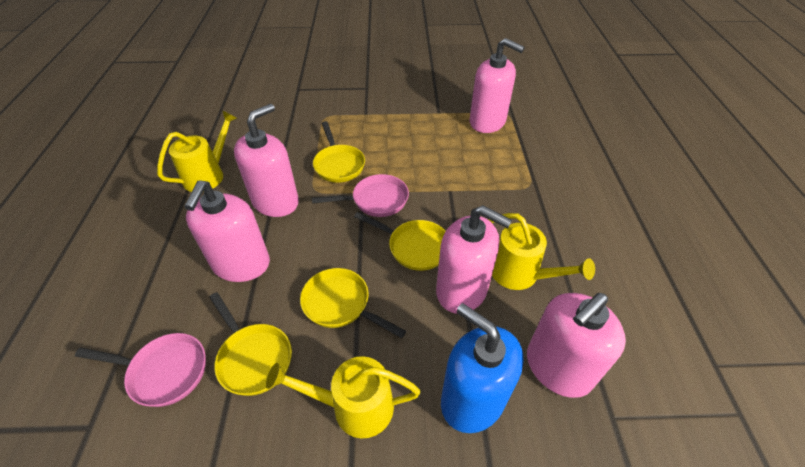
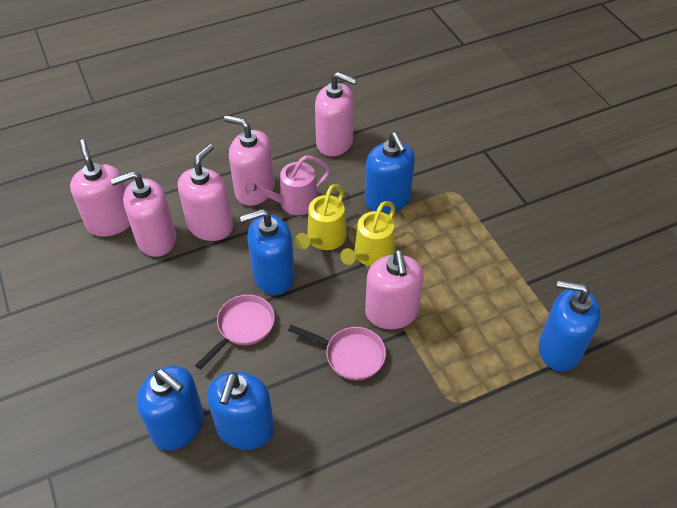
blue soap dispenser: 1 -> 5
pink soap dispenser: 5 -> 6
pink watering can: 0 -> 1
yellow pan: 4 -> 0
yellow watering can: 3 -> 2

